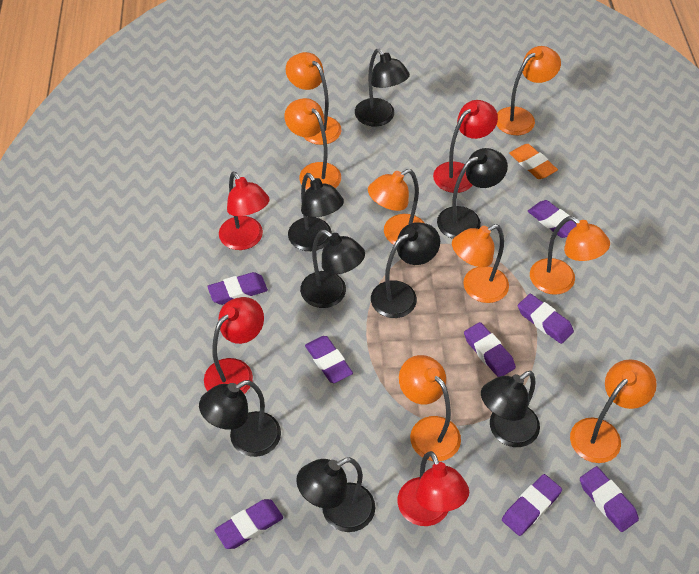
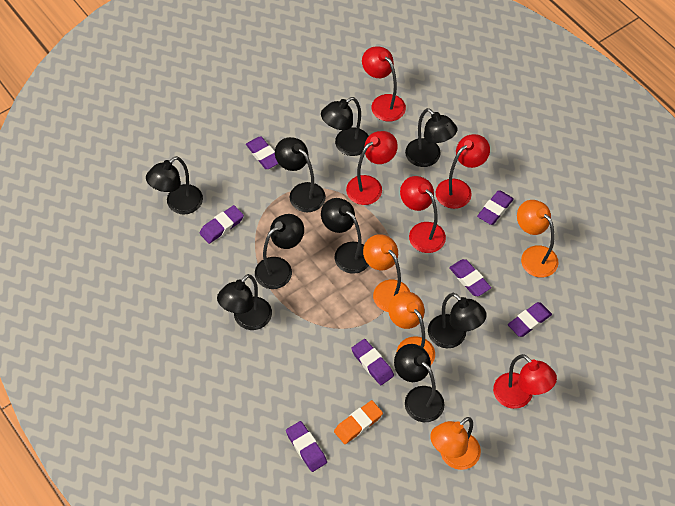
black lamp: 8 -> 9
orange lamp: 8 -> 4
purple eraser: 8 -> 7
red lamp: 4 -> 5

